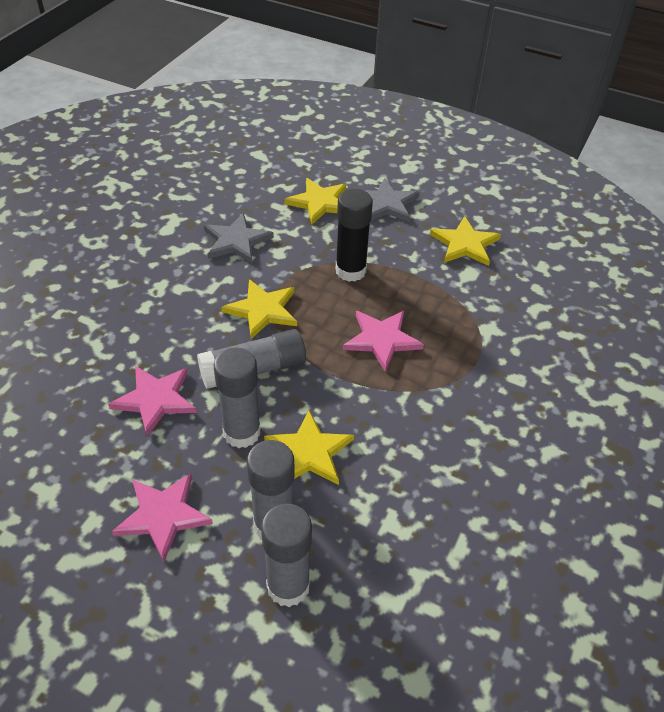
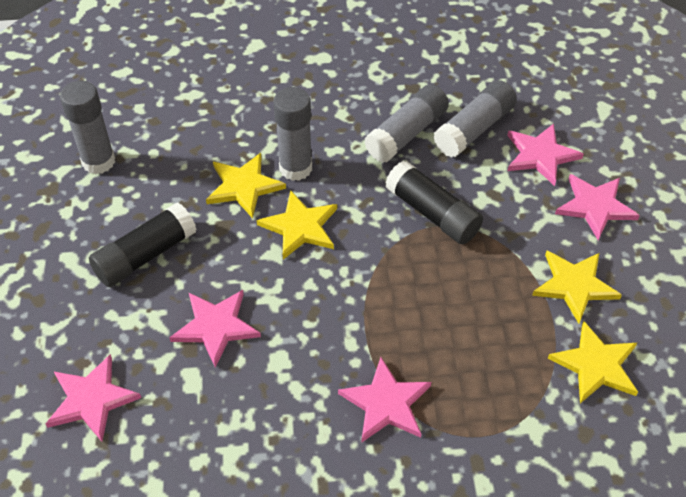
black glue stick: 1 -> 2
grey star: 2 -> 0
pink star: 3 -> 5

